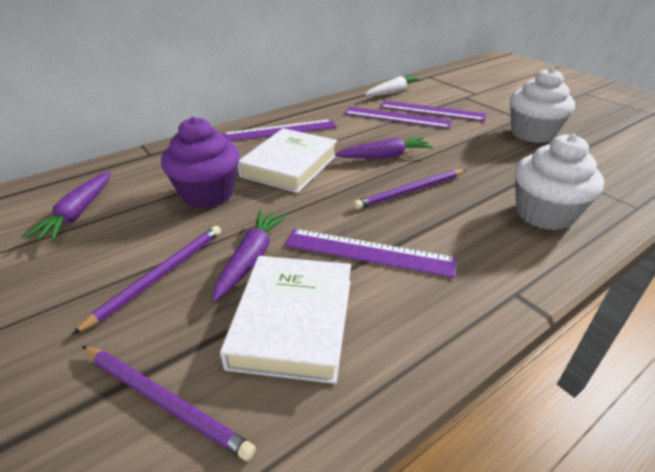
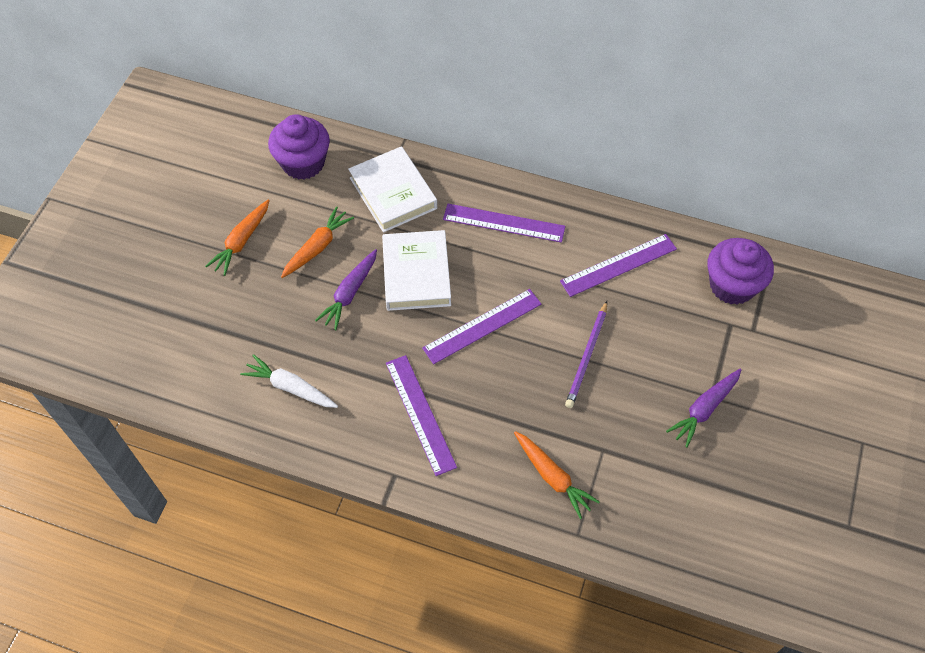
orange carrot: 0 -> 3
purple carrot: 3 -> 2
purple cupcake: 1 -> 2
purple pencil: 3 -> 1
white cupcake: 2 -> 0

